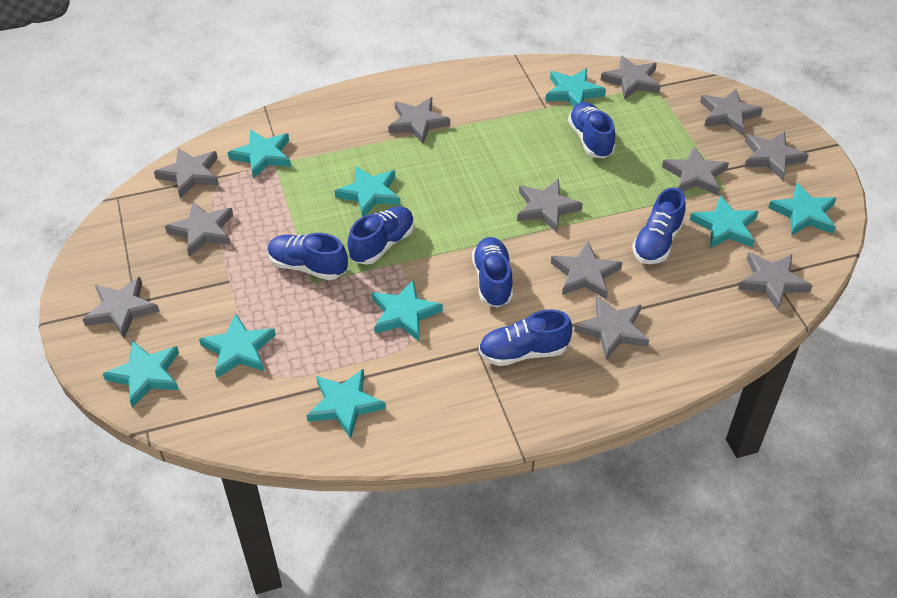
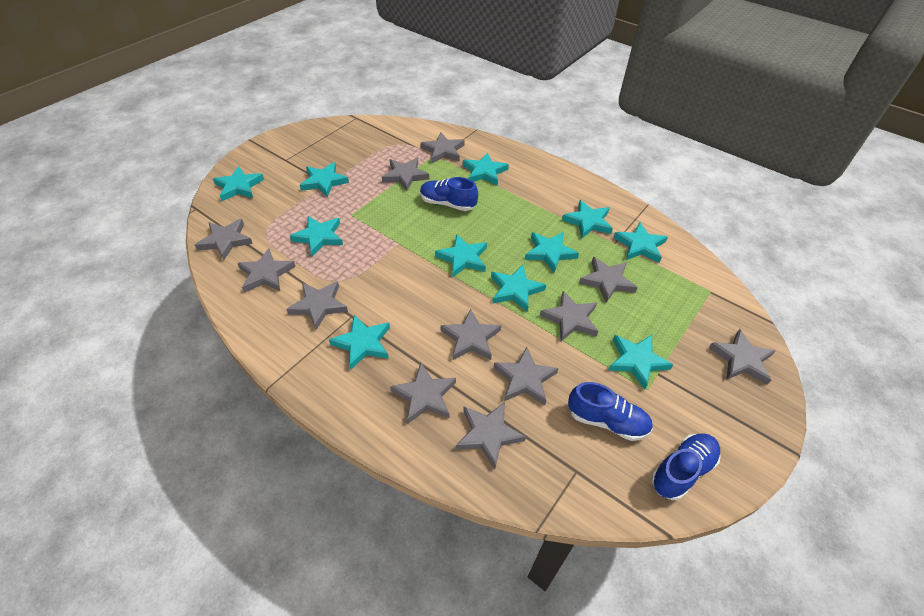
blue shoe: 6 -> 3
turquoise star: 9 -> 11

